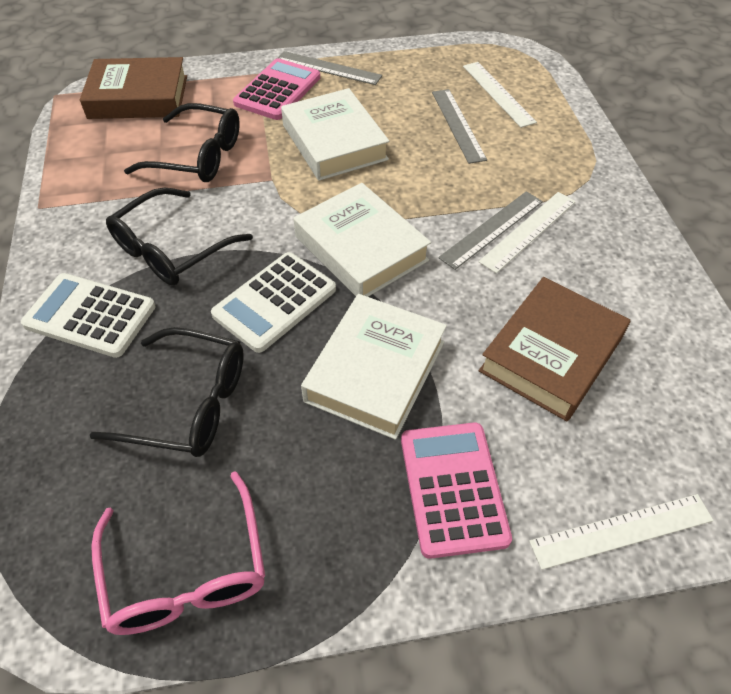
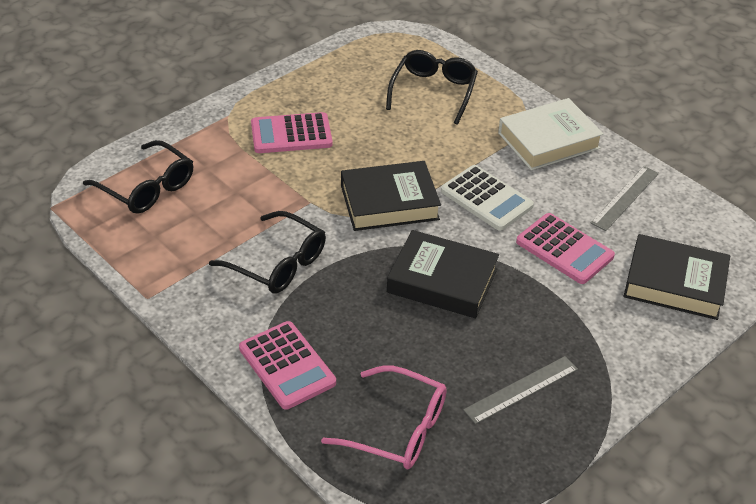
black book: 0 -> 3
brown book: 2 -> 0
grey ruler: 3 -> 2
pink calculator: 2 -> 3
white book: 3 -> 1
white calculator: 2 -> 1
white ruler: 3 -> 0

